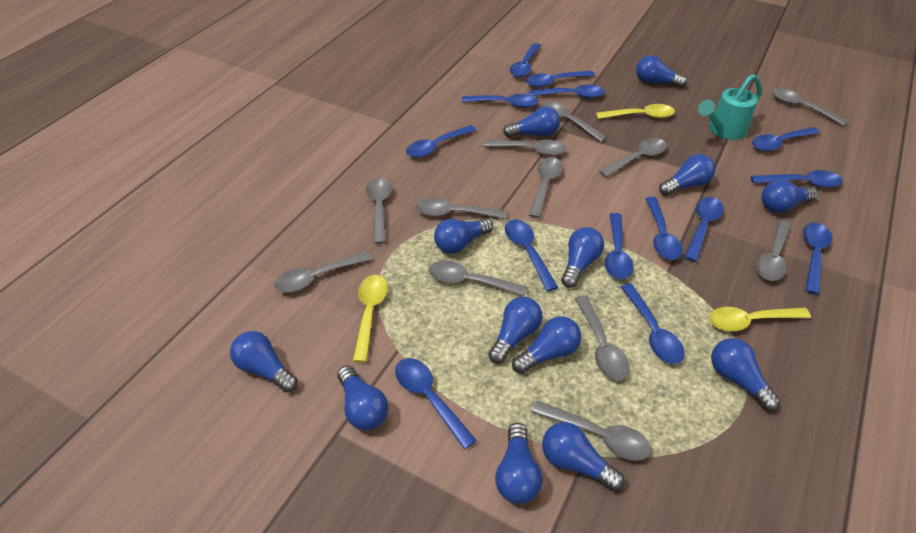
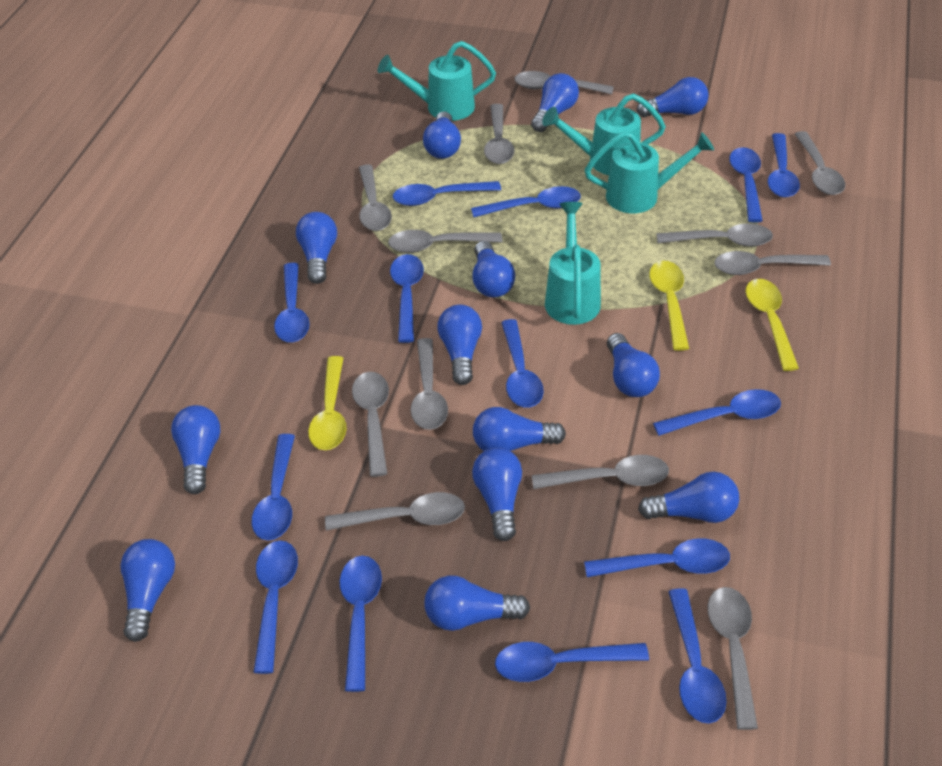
turquoise watering can: 1 -> 4

